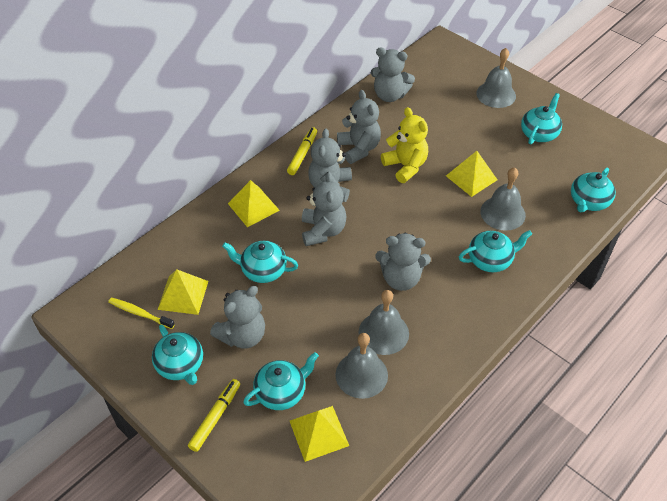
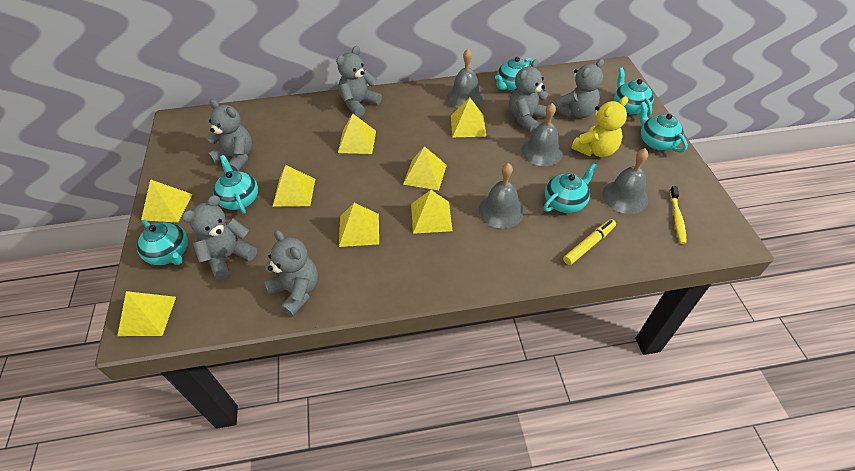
yellow marker: 2 -> 1
yellow pyramid: 4 -> 8

